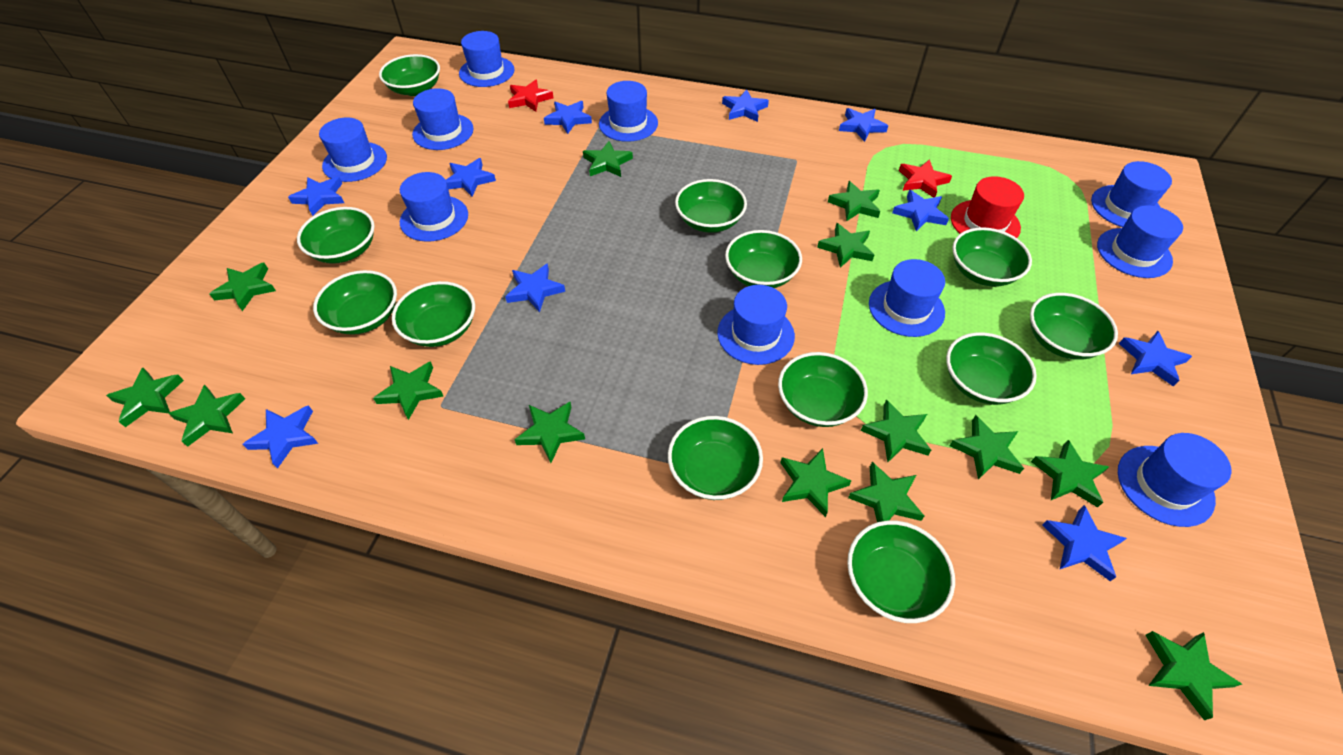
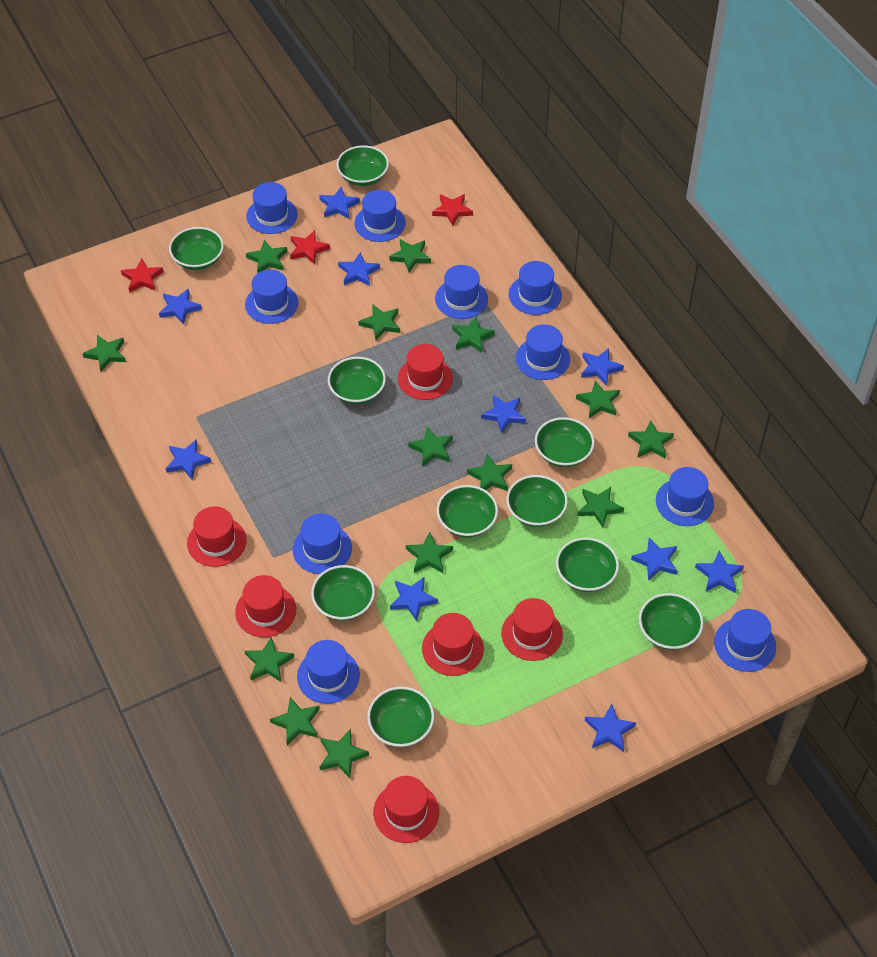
green bowl: 12 -> 10
red hat: 1 -> 6
red star: 2 -> 3

